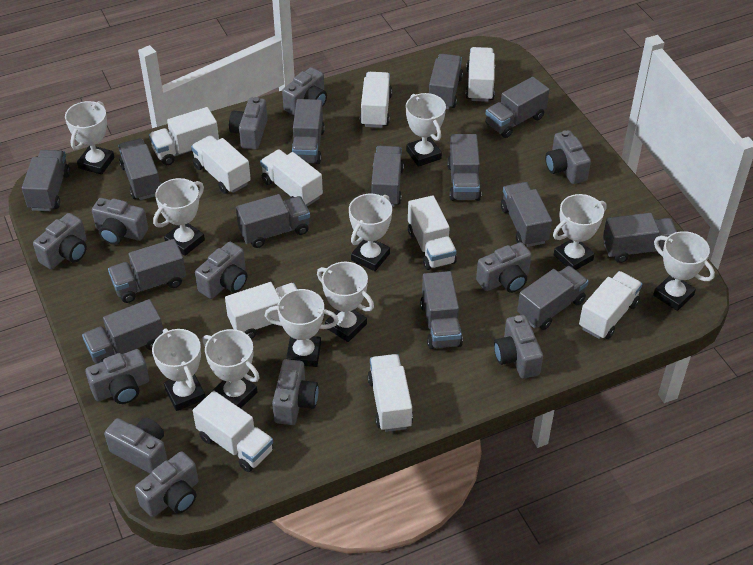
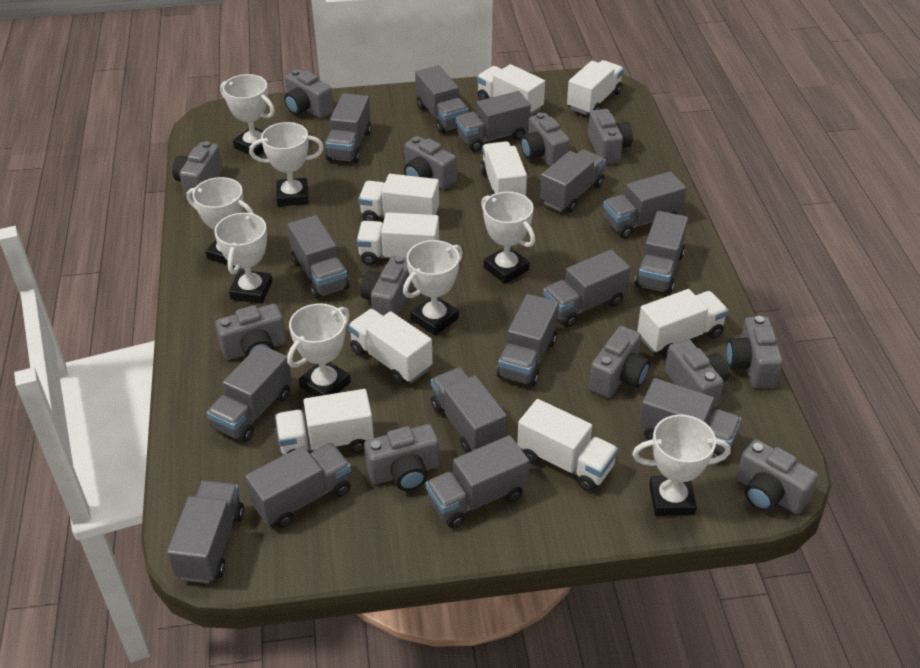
grey truck: 14 -> 15
white trophy: 10 -> 8
white truck: 10 -> 9

